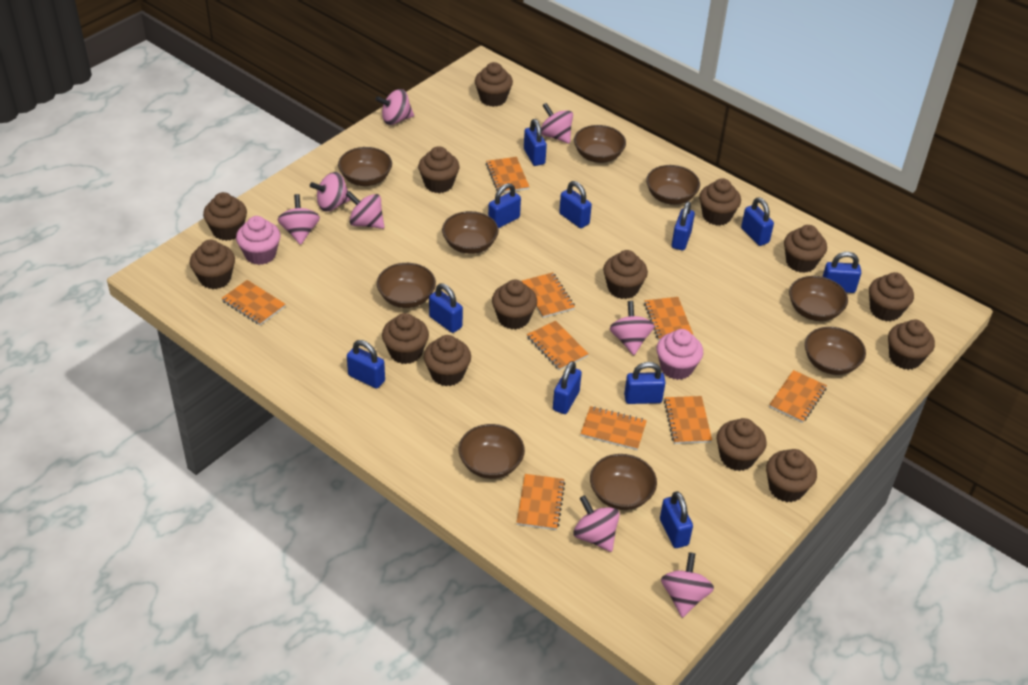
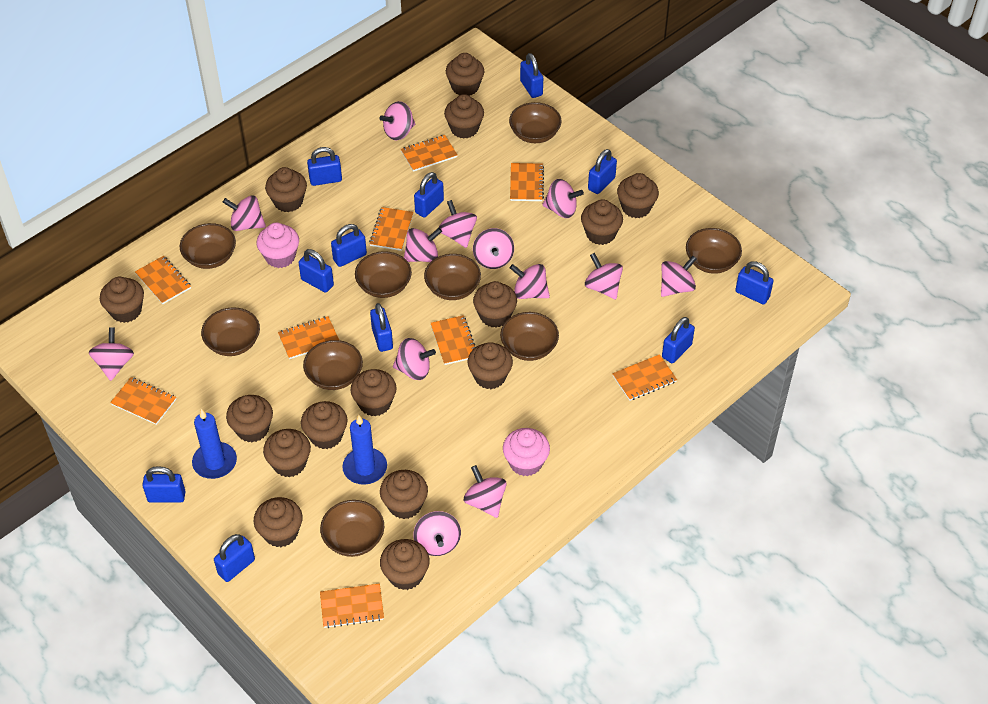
blue candle: 0 -> 2
brown cupcake: 14 -> 15
pink spinning top: 8 -> 13

